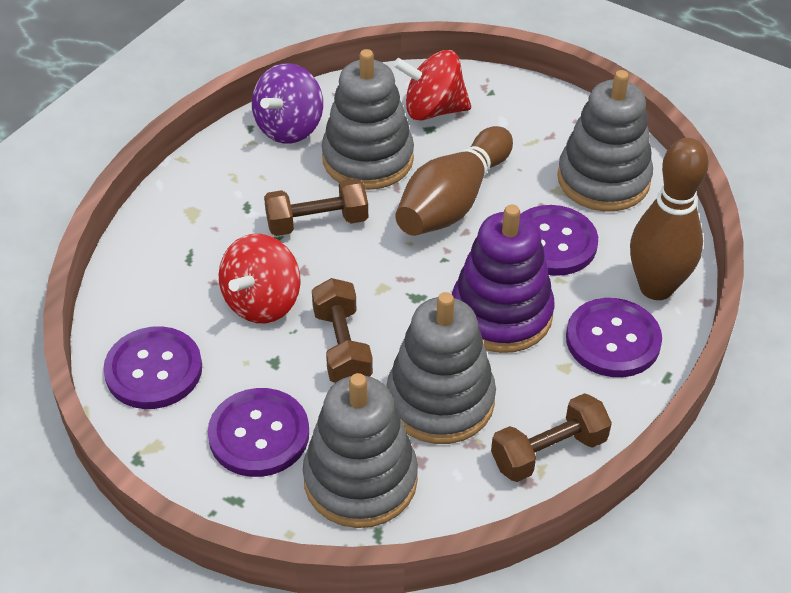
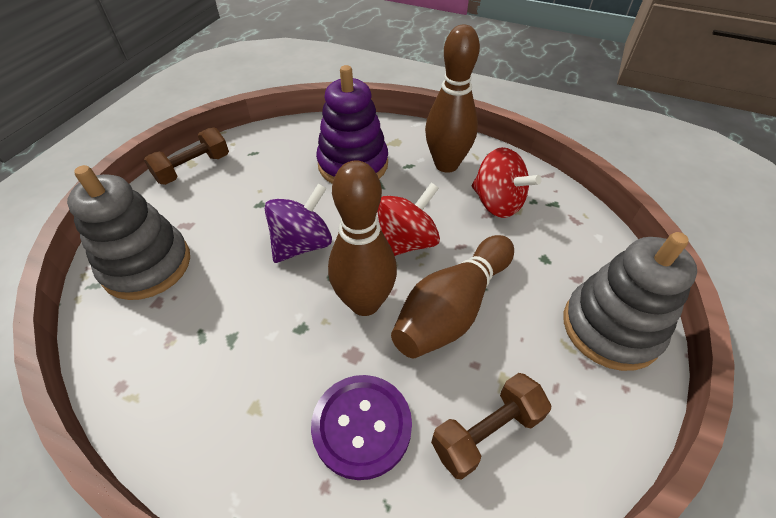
brown bowling pin: 2 -> 3
brown dumbbell: 3 -> 2
grey stacking toy: 4 -> 2
purple button: 4 -> 1

